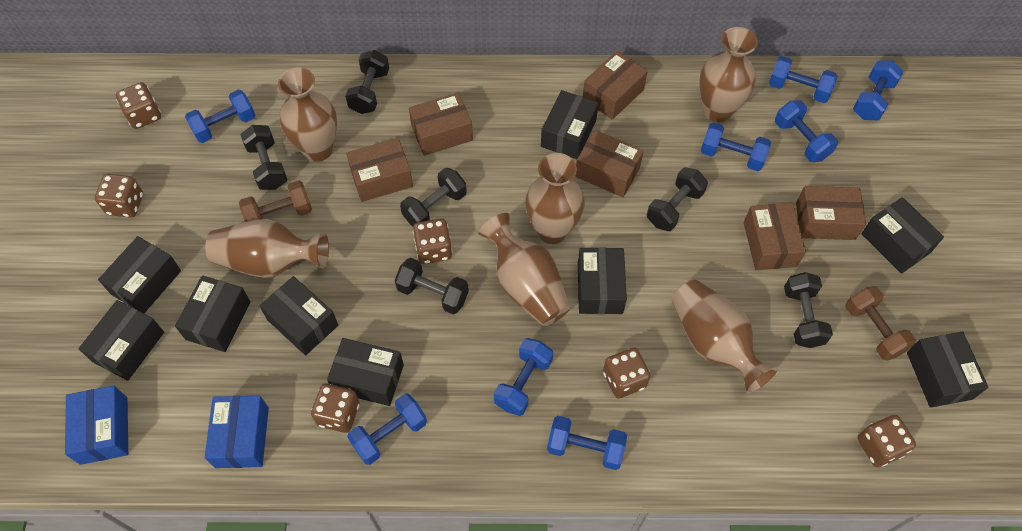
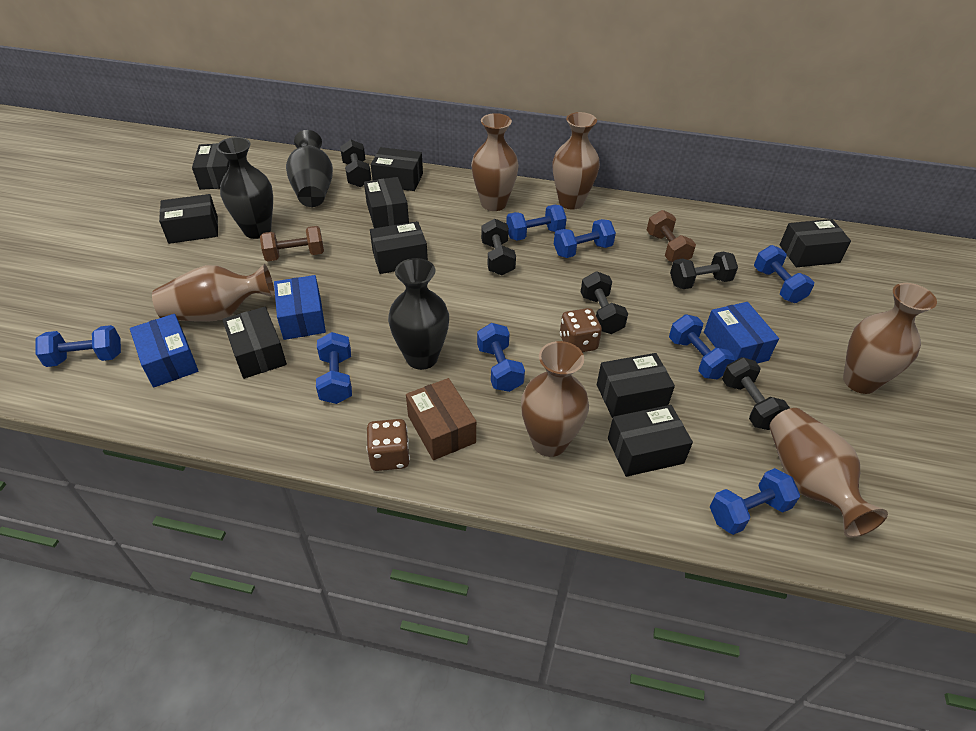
black dumbbell: 6 -> 5
black vase: 0 -> 3
blue box: 2 -> 3
brown box: 6 -> 1
brown dice: 6 -> 2

